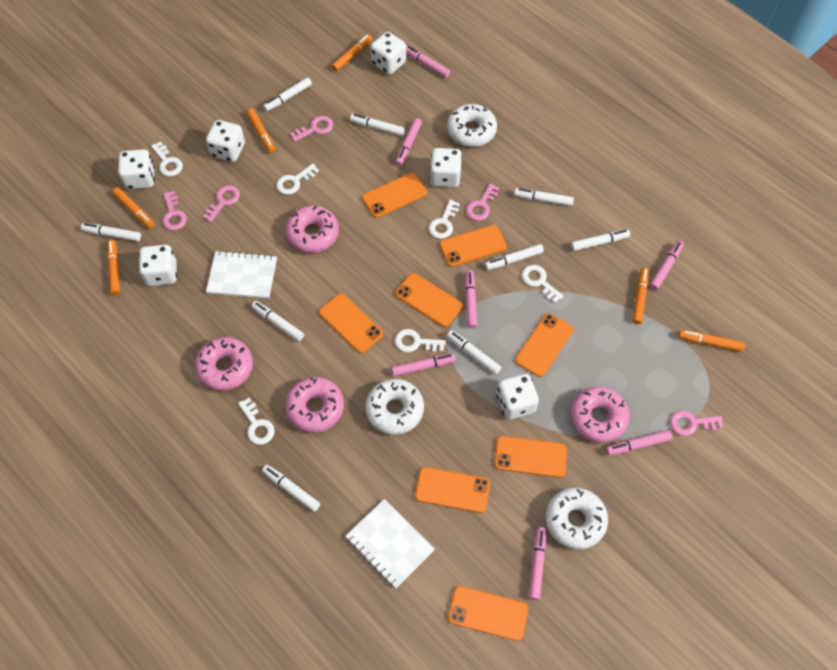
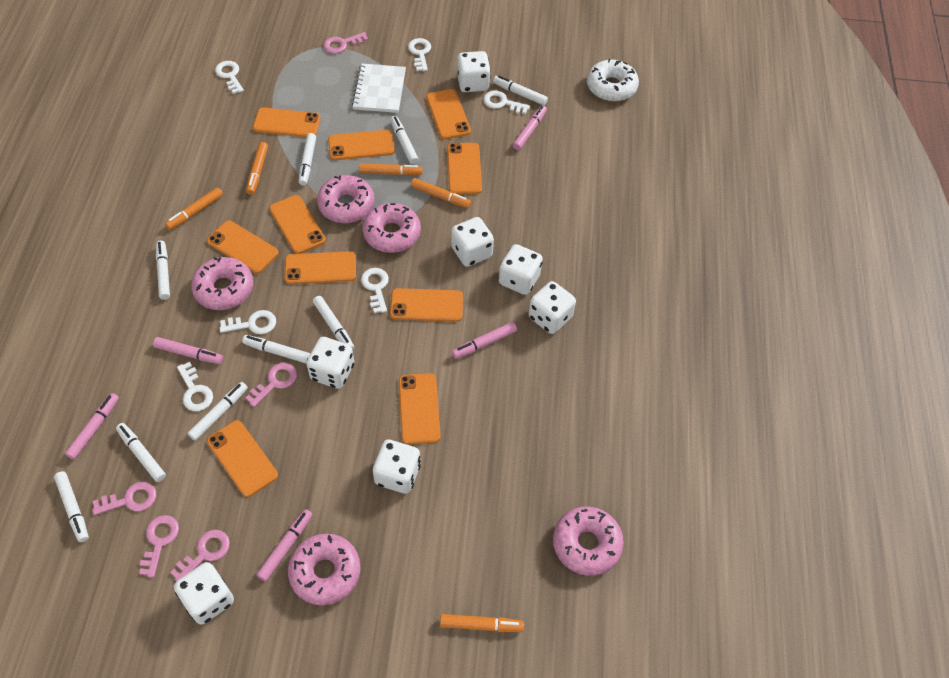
orange marker: 6 -> 5
orange phone: 8 -> 10
pink donut: 4 -> 5
pink marker: 7 -> 5
white dice: 6 -> 7
white donut: 3 -> 1
white notebook: 2 -> 1

